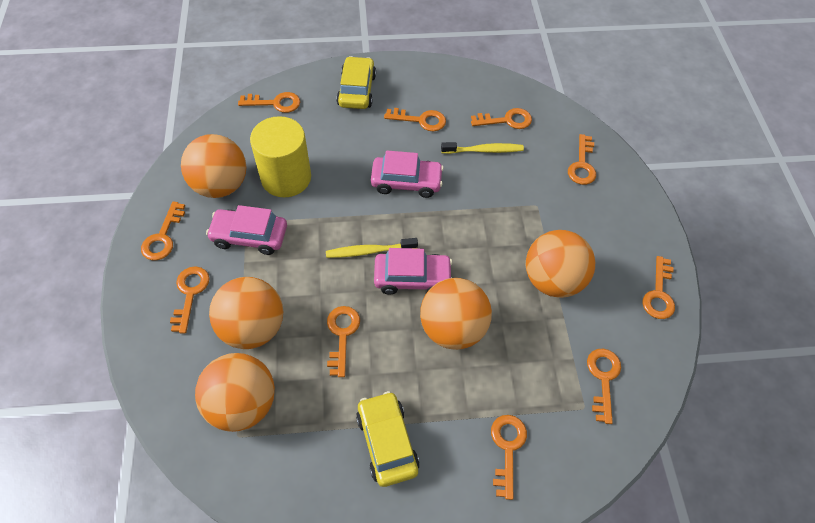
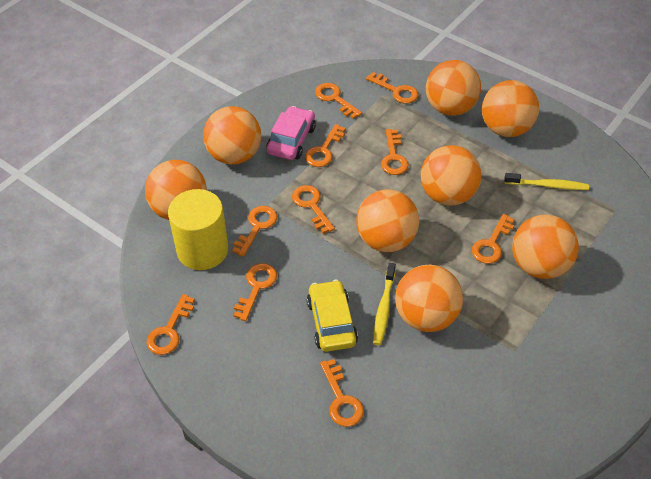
orange ball: 5 -> 8
pink car: 3 -> 1
yellow car: 2 -> 1

